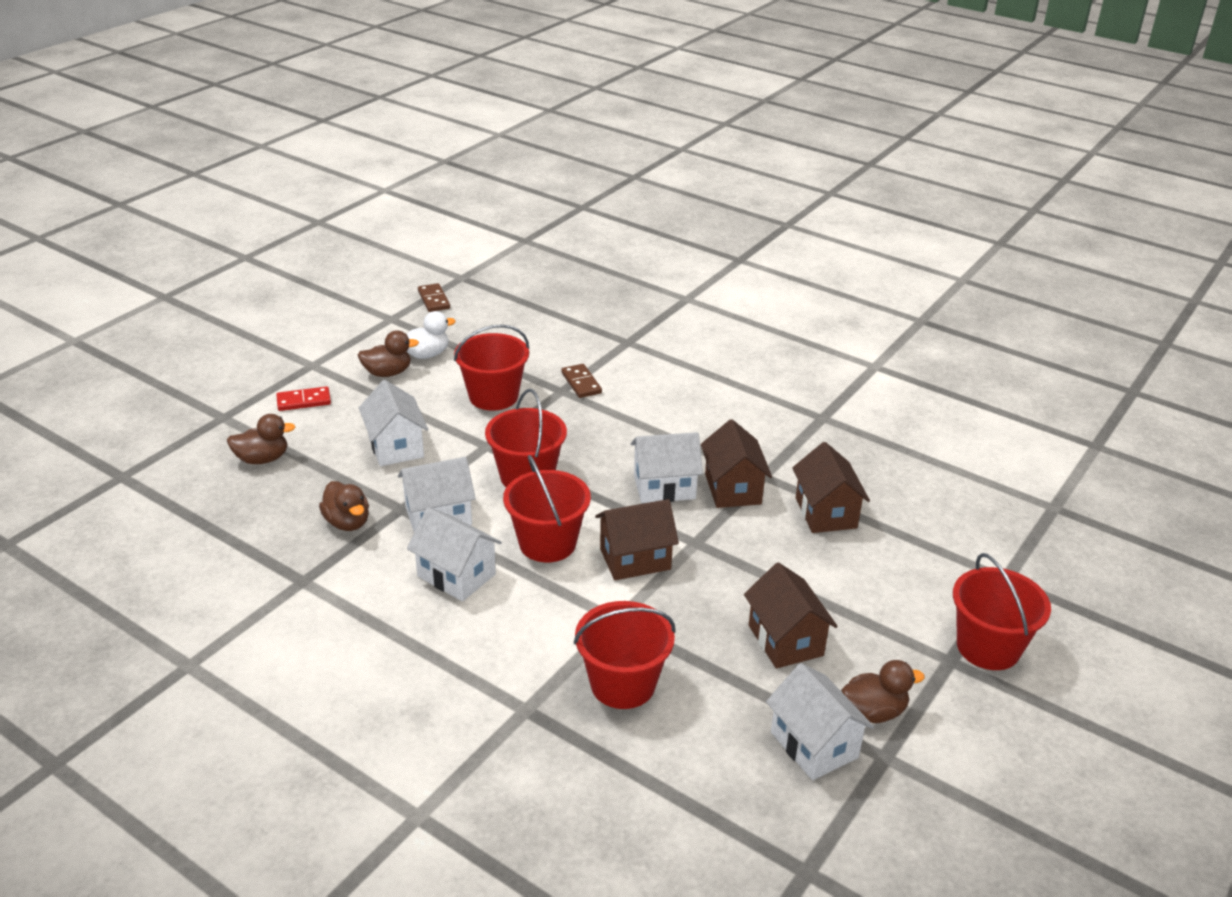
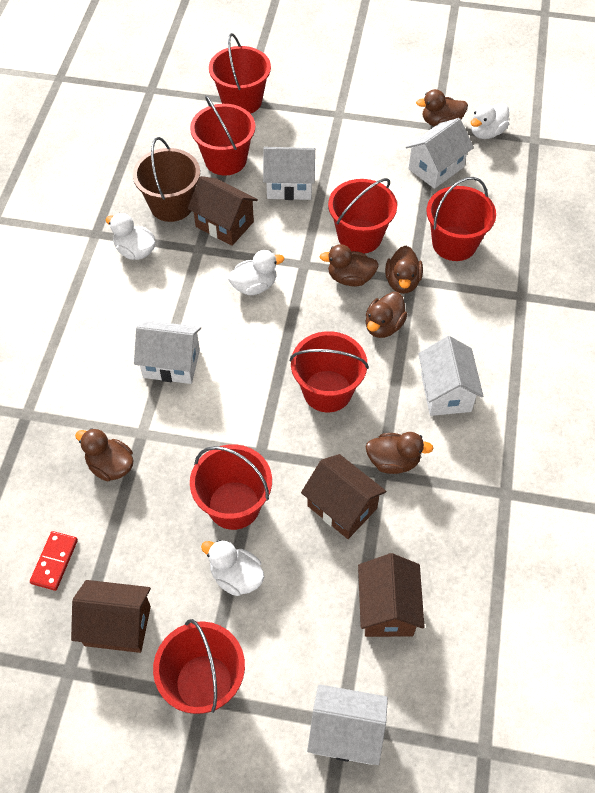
brown bucket: 0 -> 1
brown domino: 2 -> 0
brown duck: 4 -> 6
red bucket: 5 -> 7
white duck: 1 -> 4

